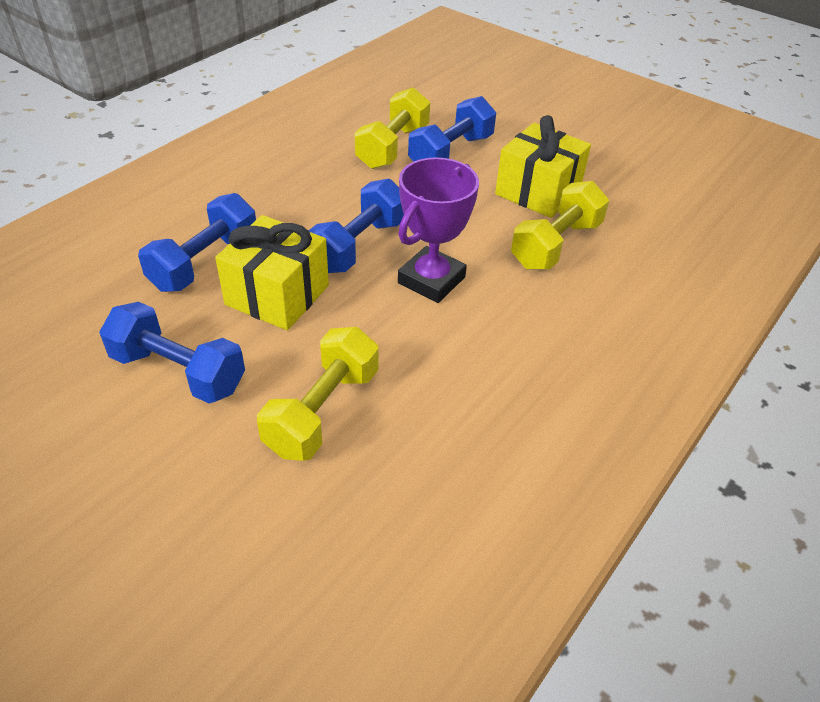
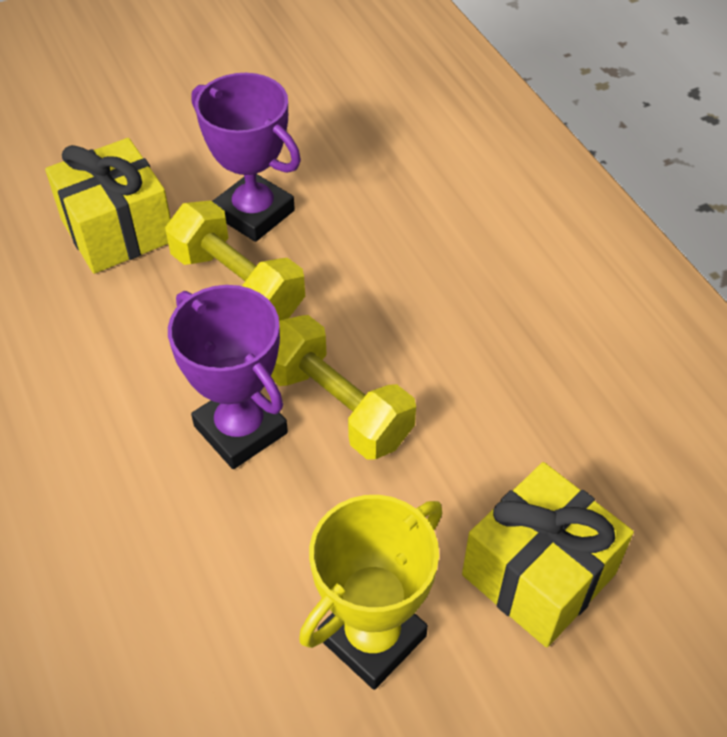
blue dumbbell: 4 -> 0
purple trophy: 1 -> 2
yellow dumbbell: 3 -> 2
yellow trophy: 0 -> 1

